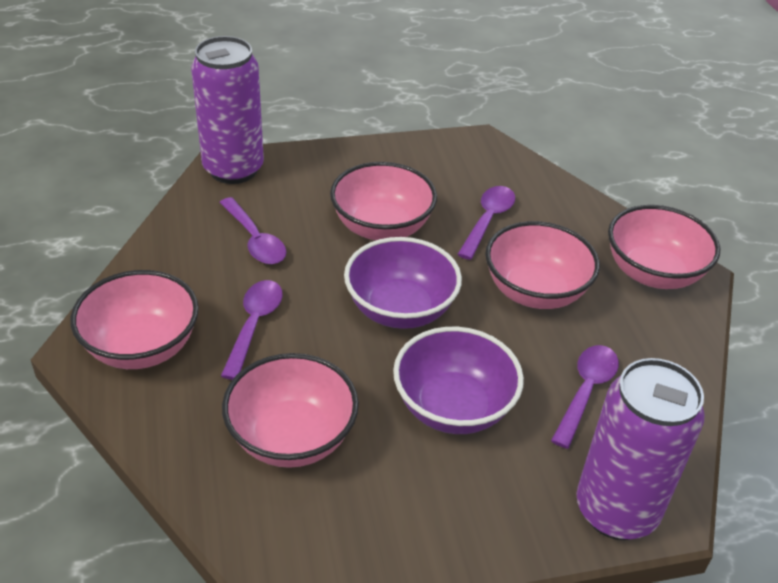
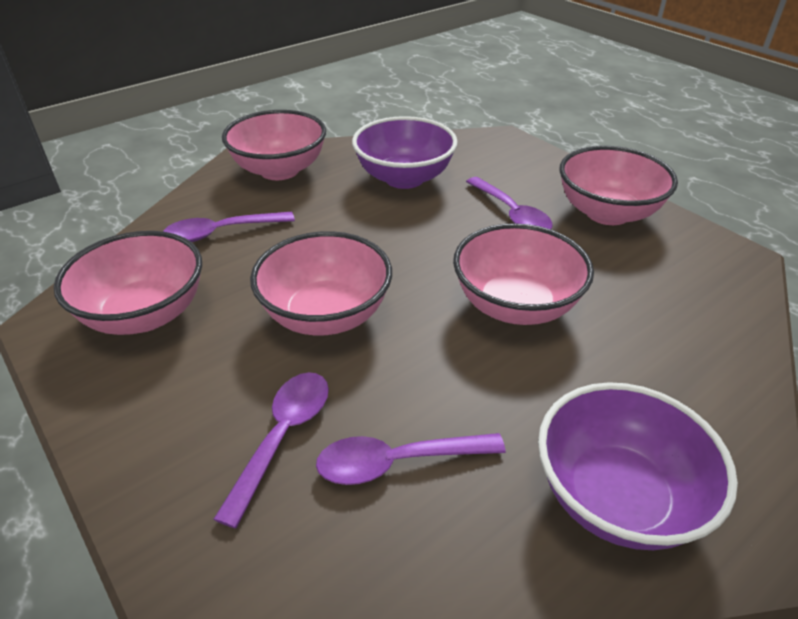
purple can: 2 -> 0

